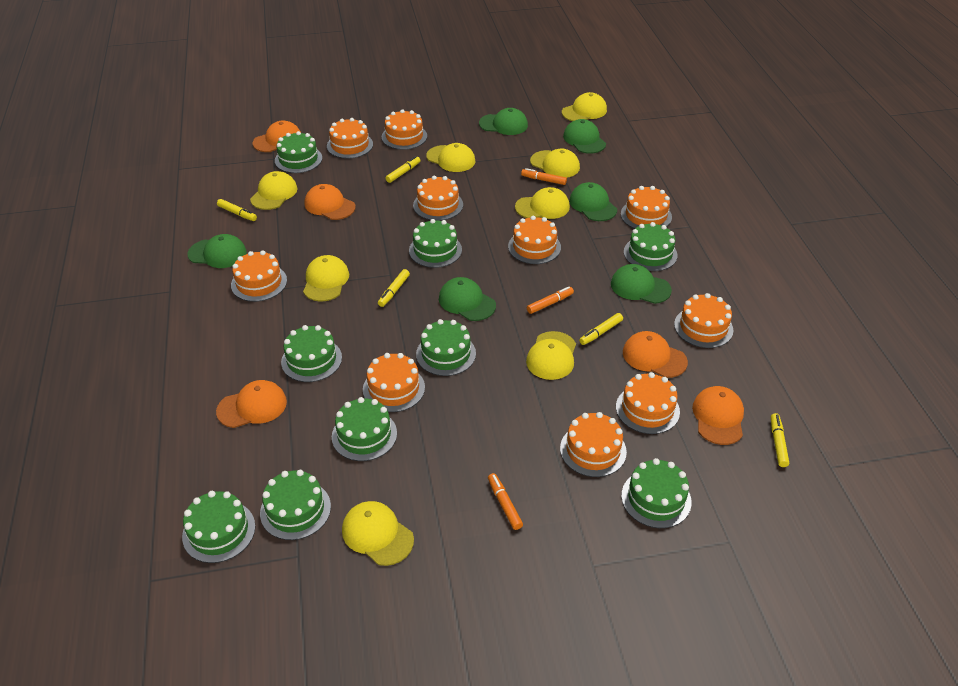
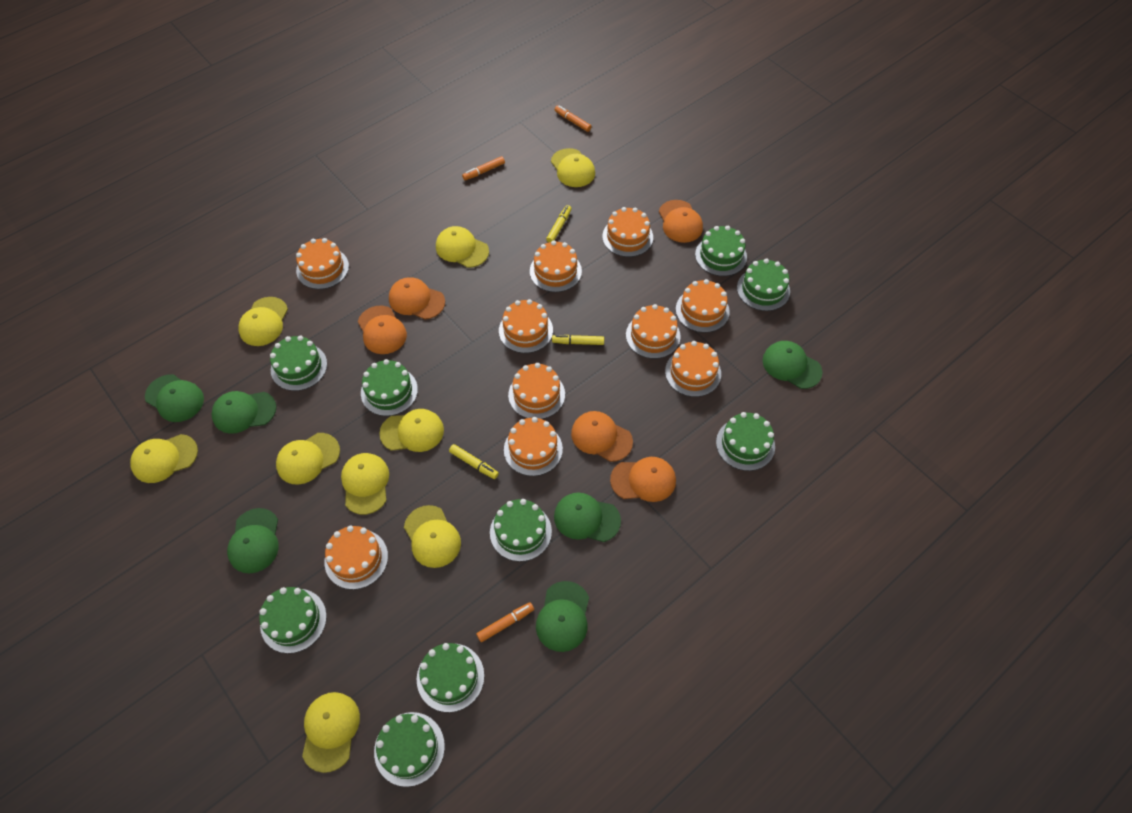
yellow cap: 8 -> 9
yellow marker: 5 -> 3

